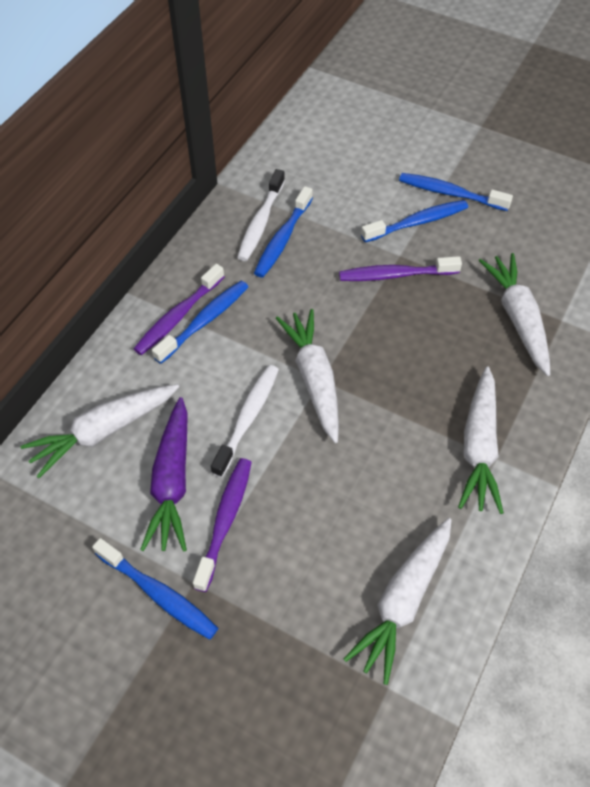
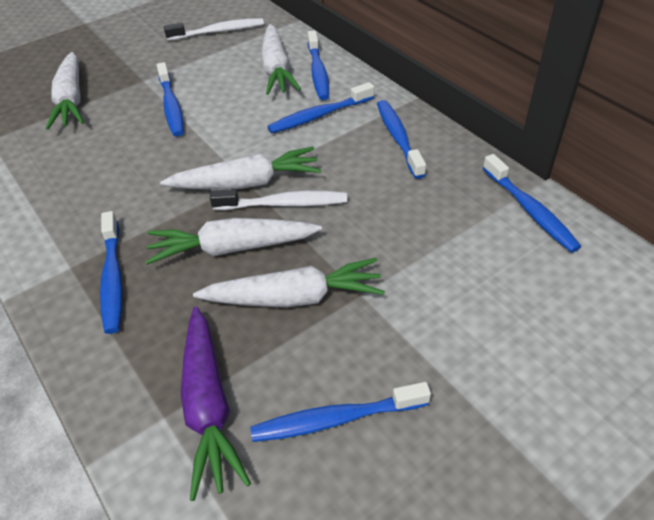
blue toothbrush: 5 -> 7
purple toothbrush: 3 -> 0

